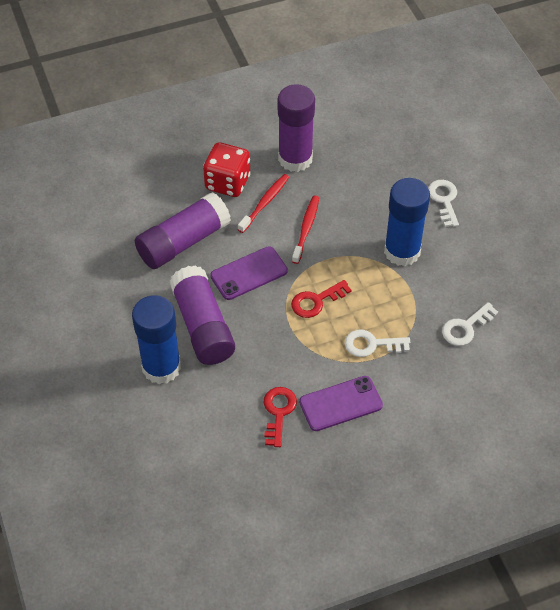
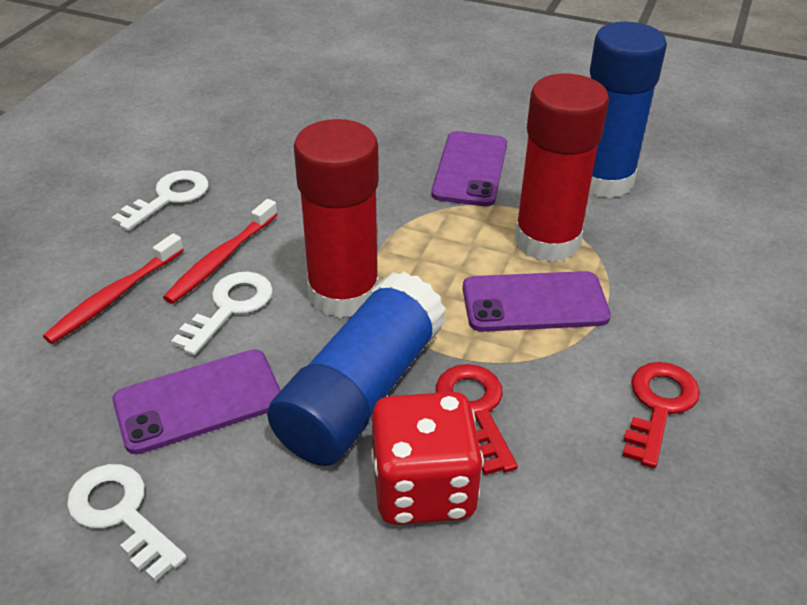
purple glue stick: 3 -> 0
purple phone: 2 -> 3
red glue stick: 0 -> 2

